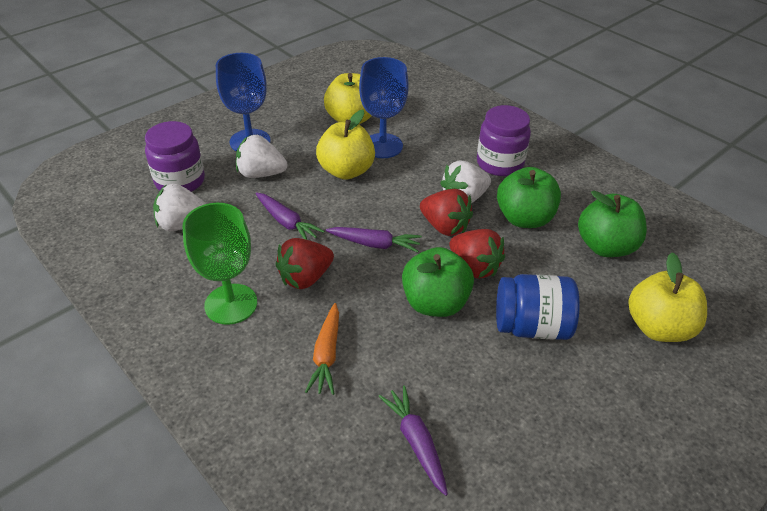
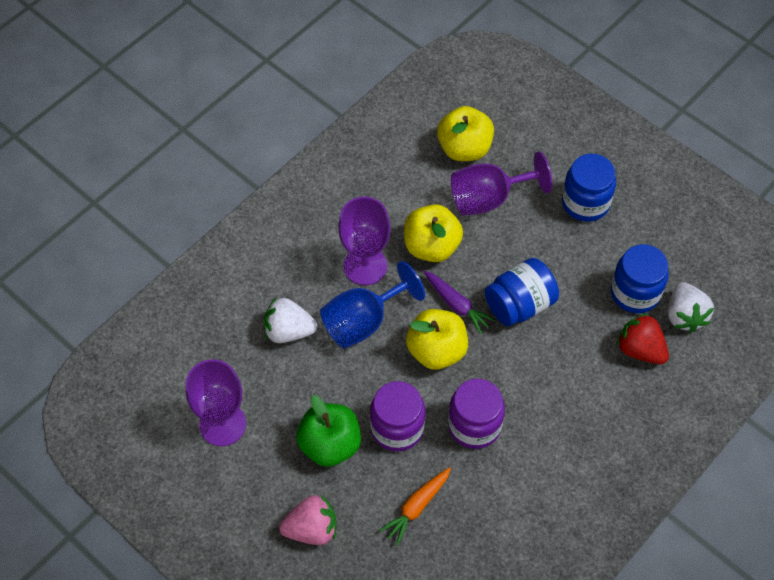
blue goblet: 2 -> 1
blue jar: 1 -> 3
green apple: 3 -> 1
green goblet: 1 -> 0
pink strawberry: 0 -> 1
purple carrot: 3 -> 1
purple goblet: 0 -> 3
red strawberry: 3 -> 1
white strawberry: 3 -> 2

